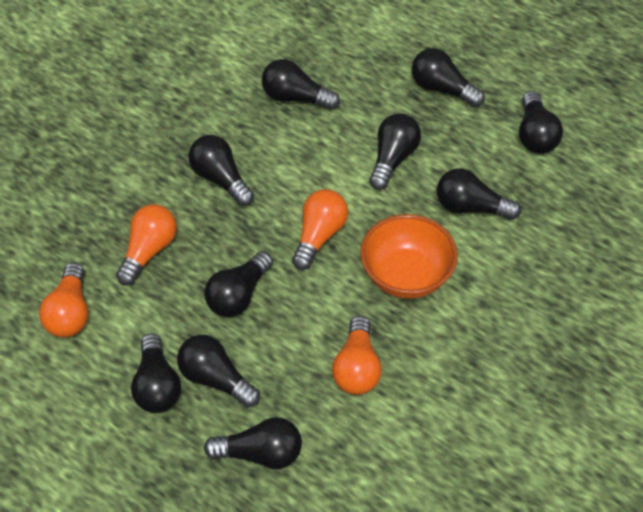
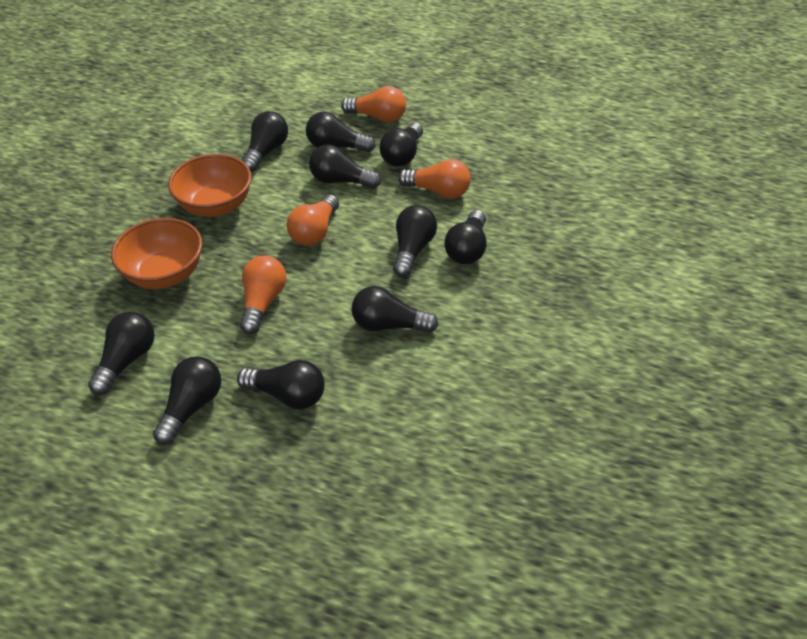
orange bowl: 1 -> 2

